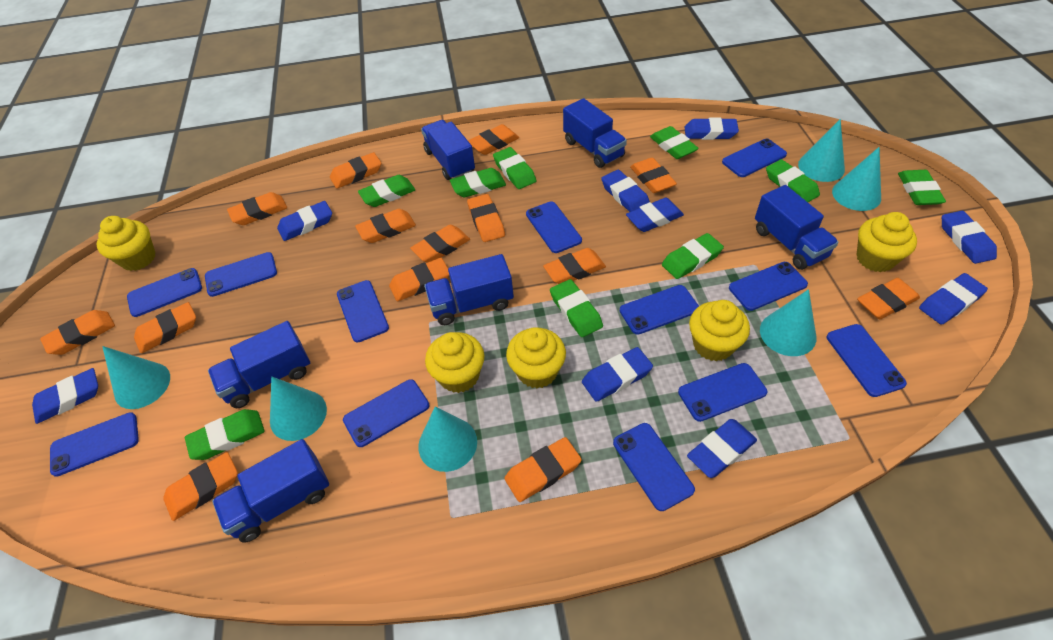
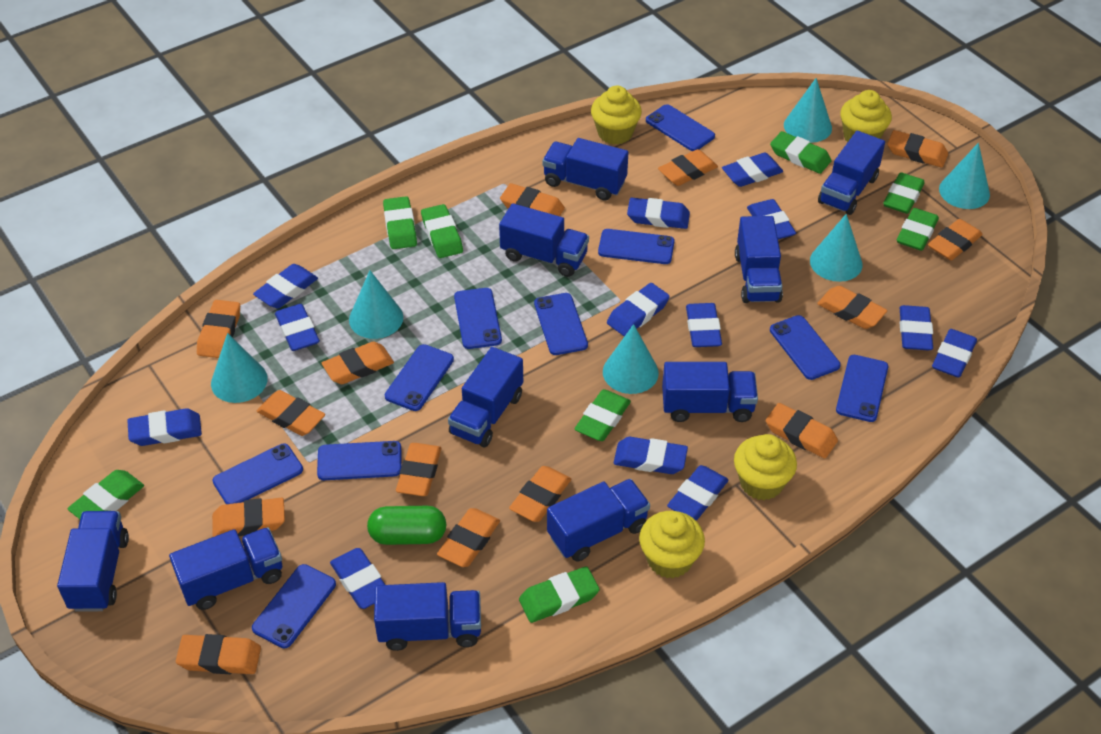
blue eraser: 9 -> 13
blue phone: 12 -> 10
blue truck: 6 -> 10
green capsule: 0 -> 1
green eraser: 9 -> 8
yellow cupcake: 5 -> 4

